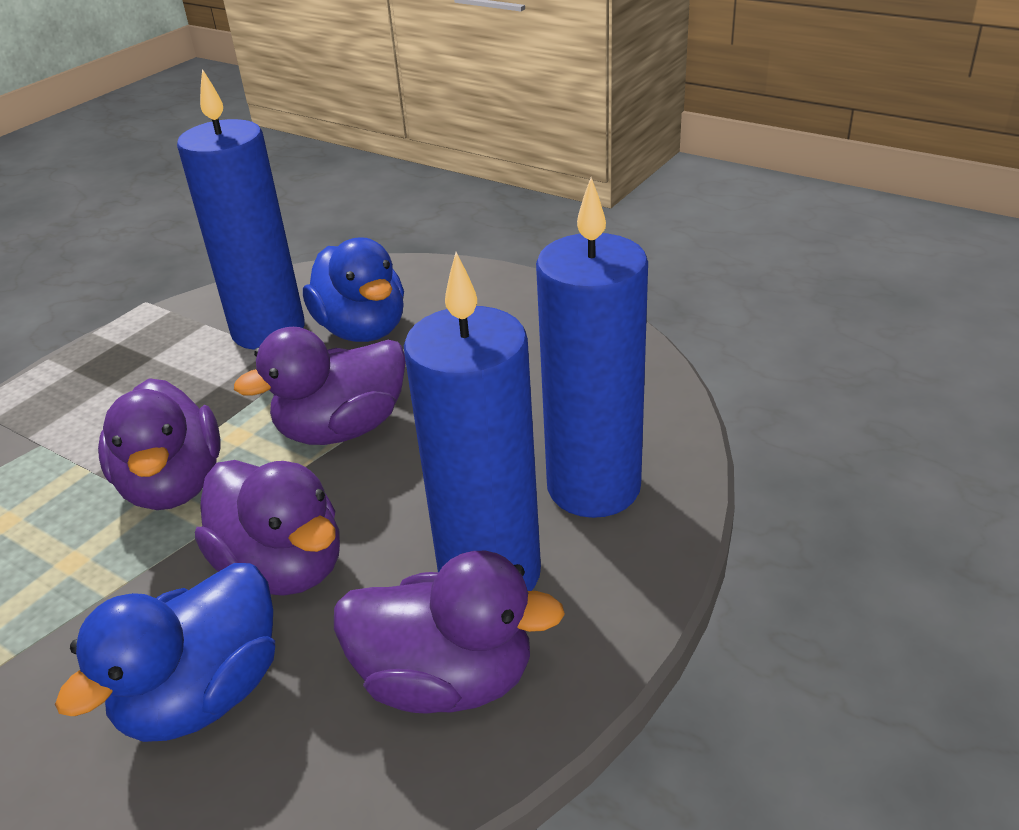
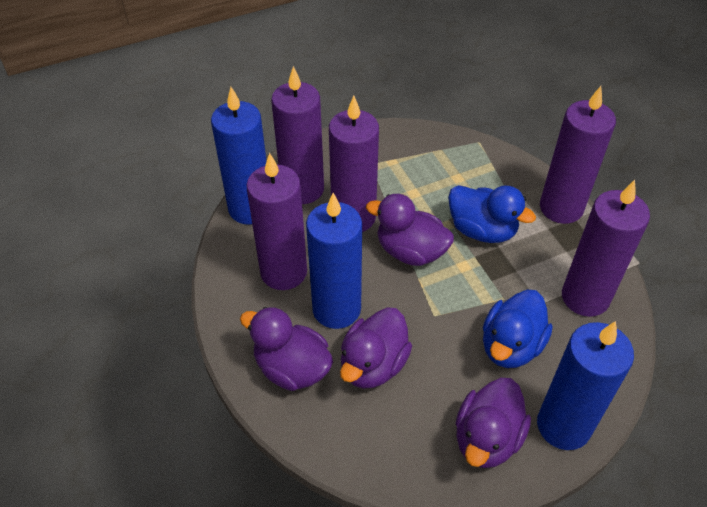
purple candle: 0 -> 5

